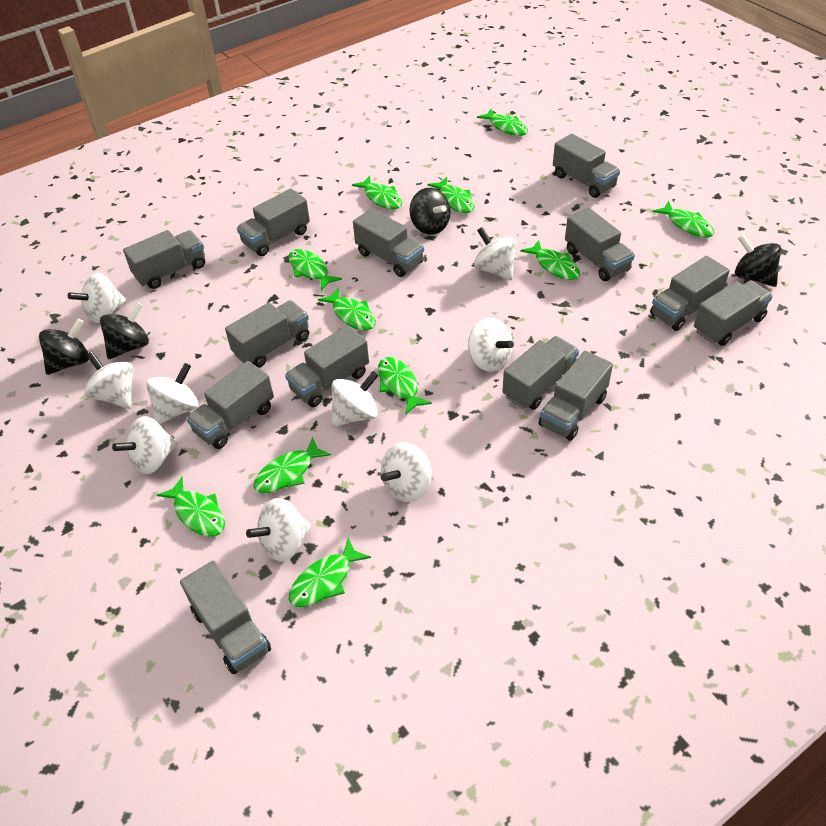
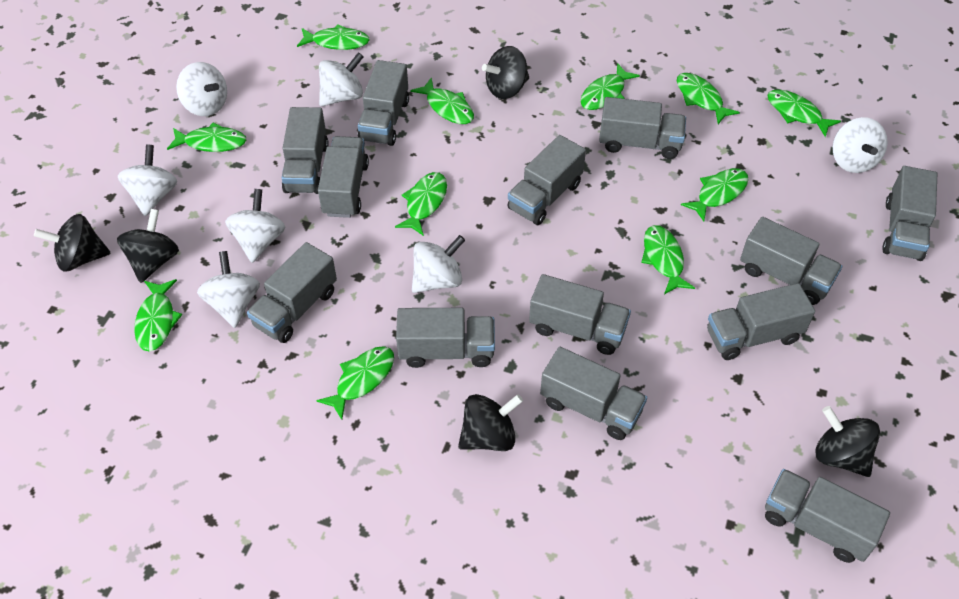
black spinning top: 4 -> 5
white spinning top: 9 -> 7

